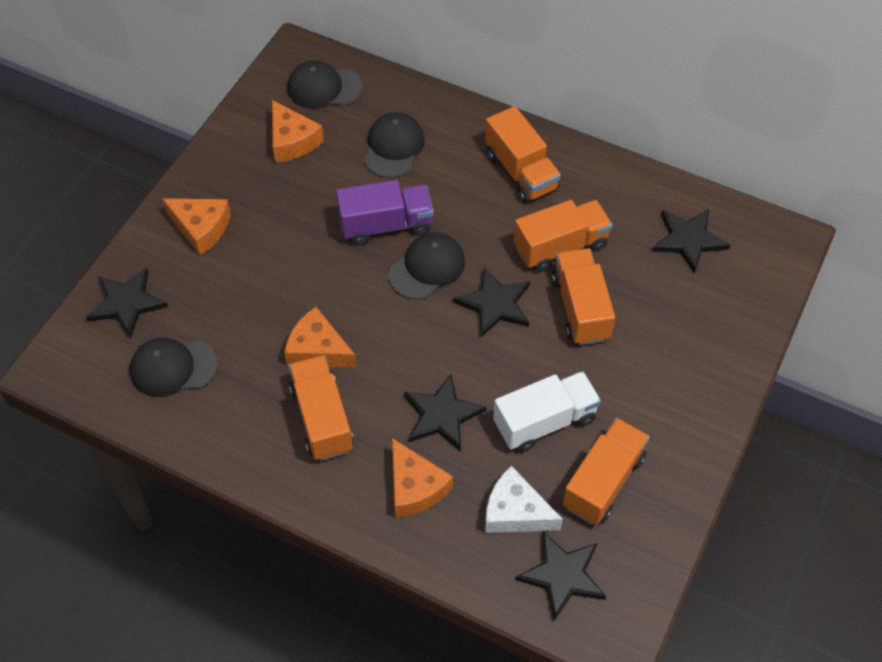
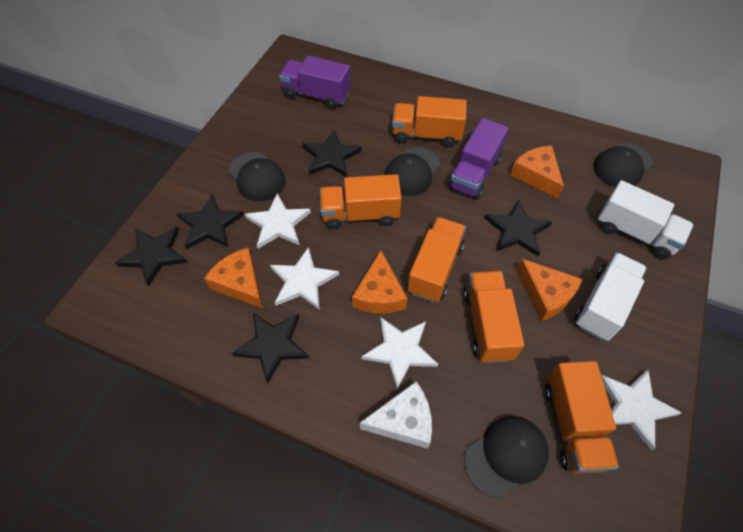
purple truck: 1 -> 2
white star: 0 -> 4
white truck: 1 -> 2

